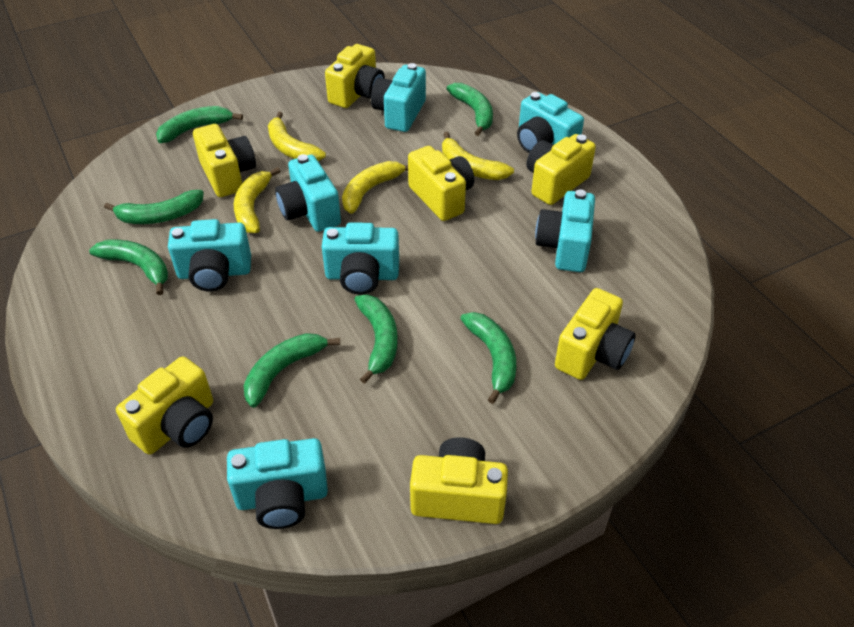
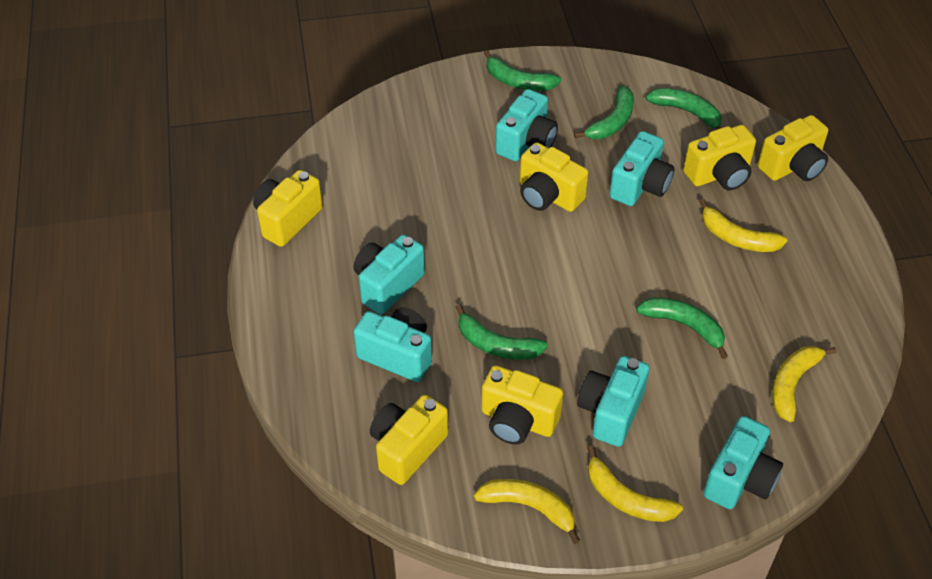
green banana: 7 -> 5
turquoise camera: 7 -> 6
yellow camera: 7 -> 6

